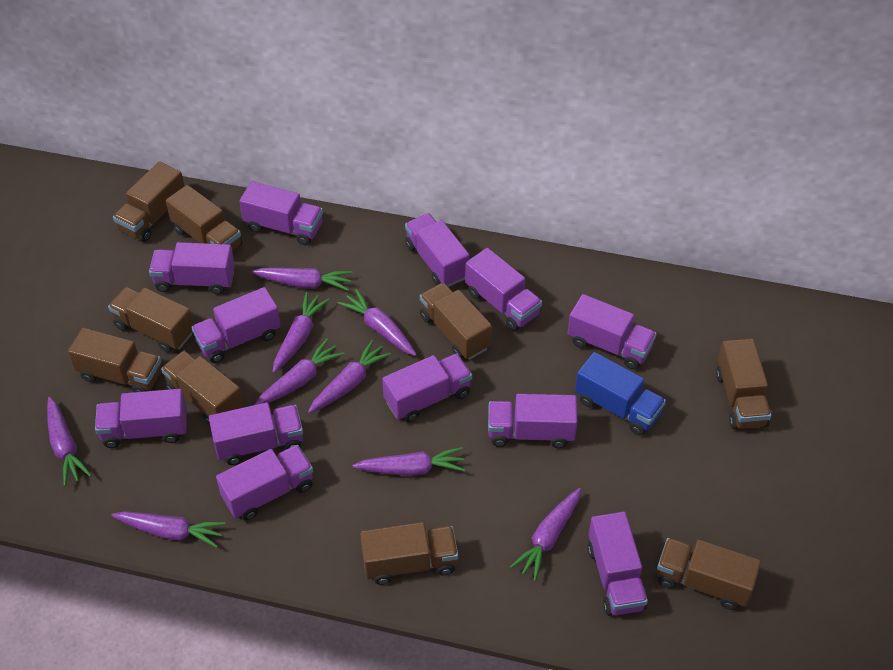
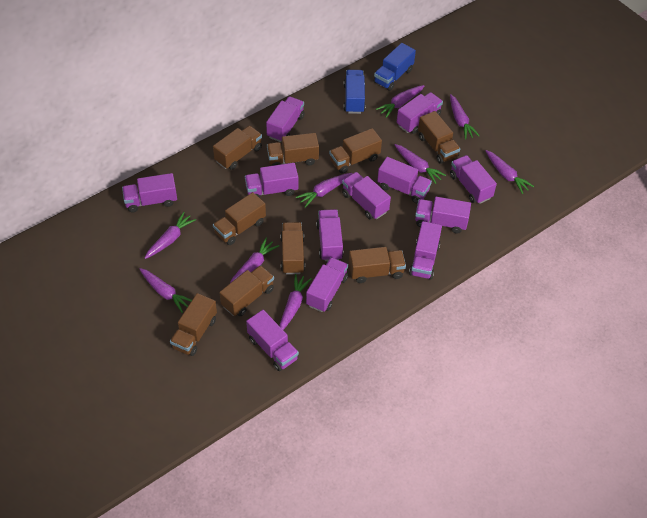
blue truck: 1 -> 2

